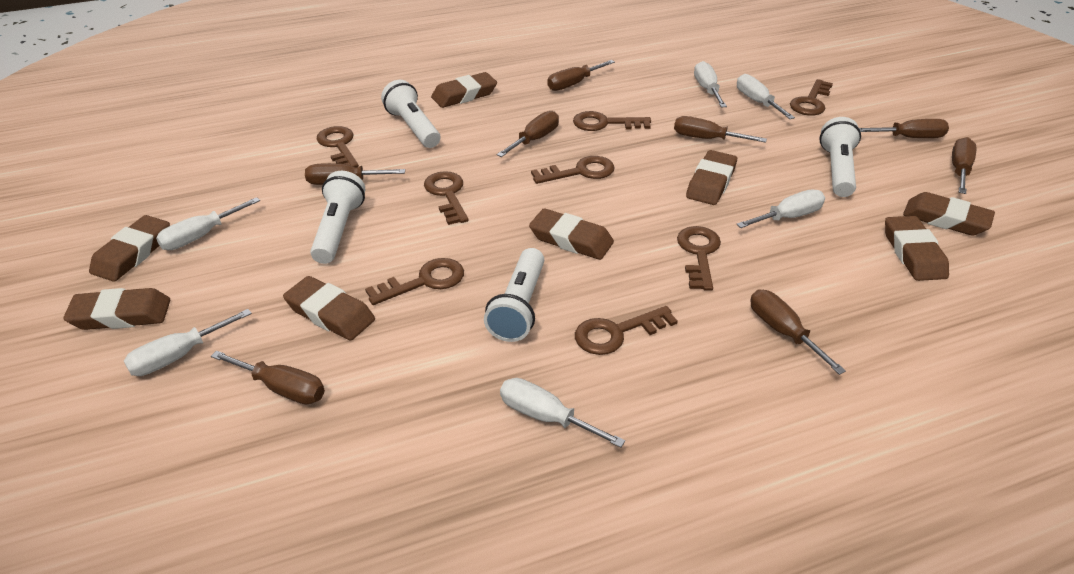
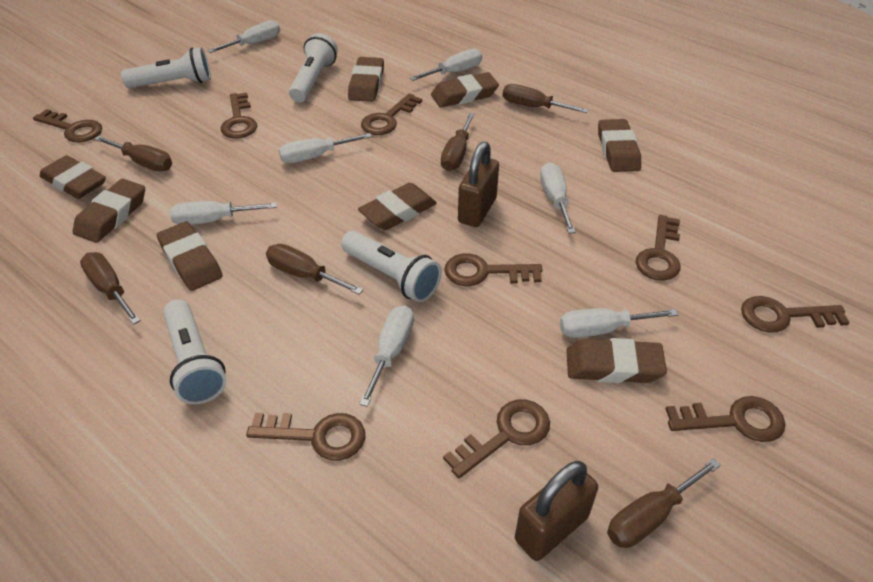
brown key: 8 -> 9
brown padlock: 0 -> 2
brown screwdriver: 8 -> 6
white screwdriver: 6 -> 7

